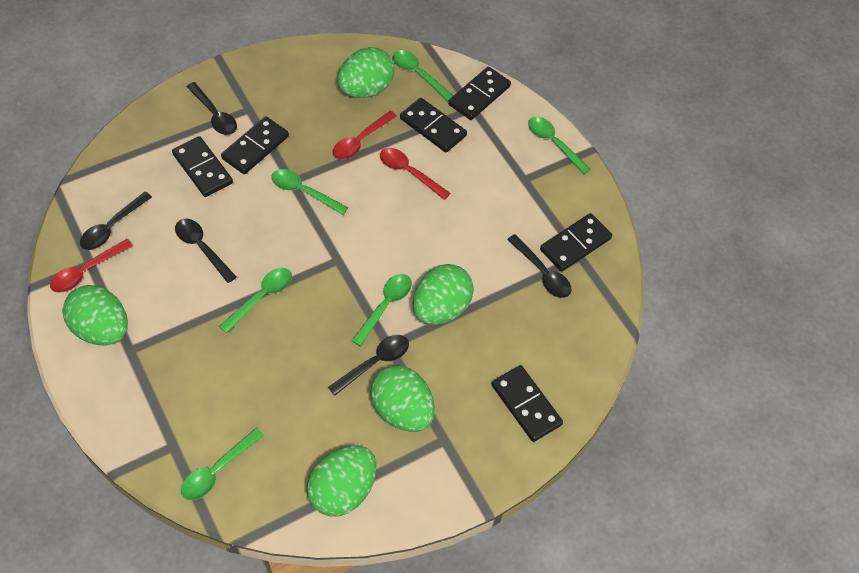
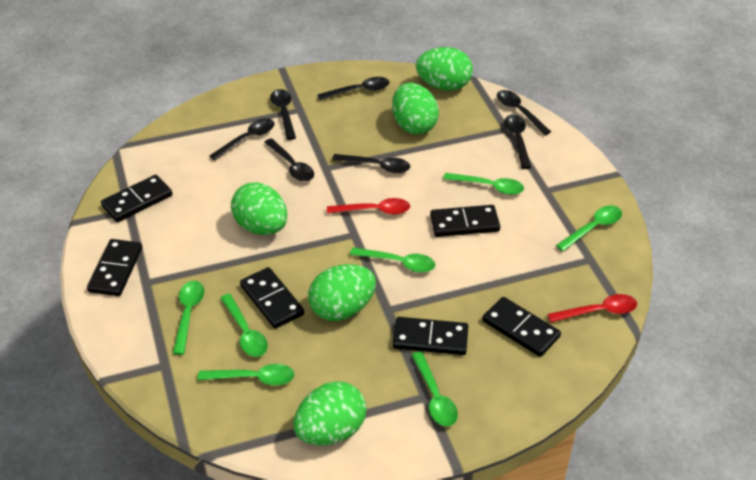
black spoon: 5 -> 7
green spoon: 6 -> 7
red spoon: 3 -> 2

